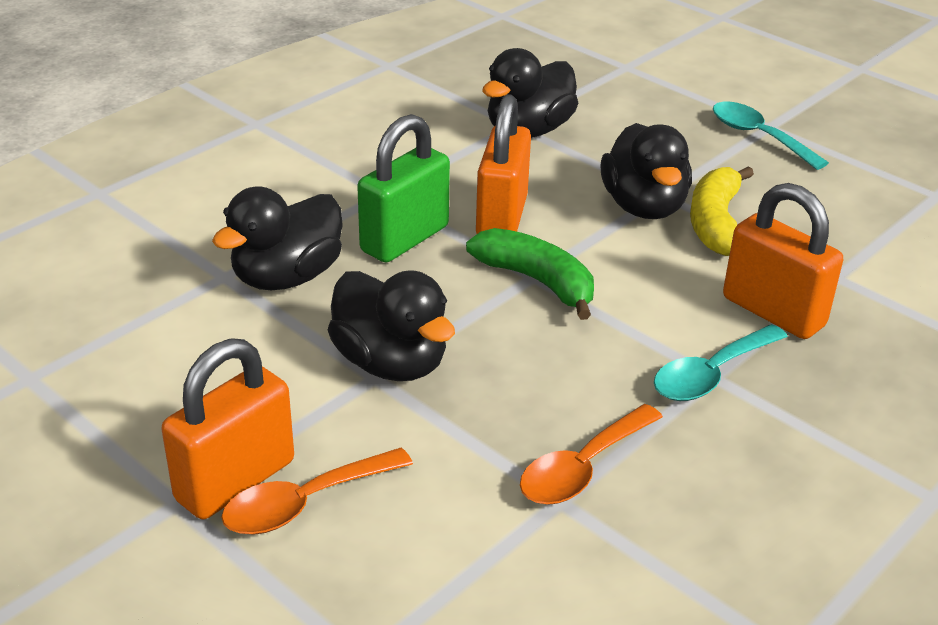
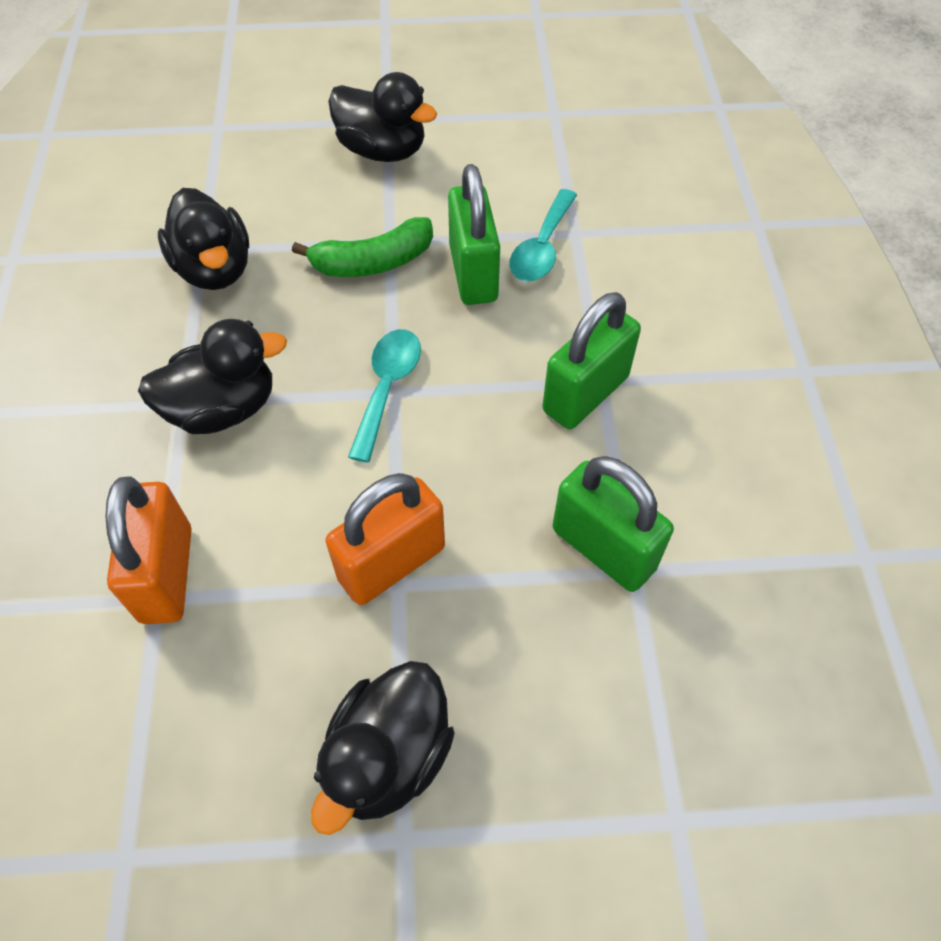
green padlock: 1 -> 3
orange padlock: 3 -> 2
orange spoon: 2 -> 0
yellow banana: 1 -> 0

